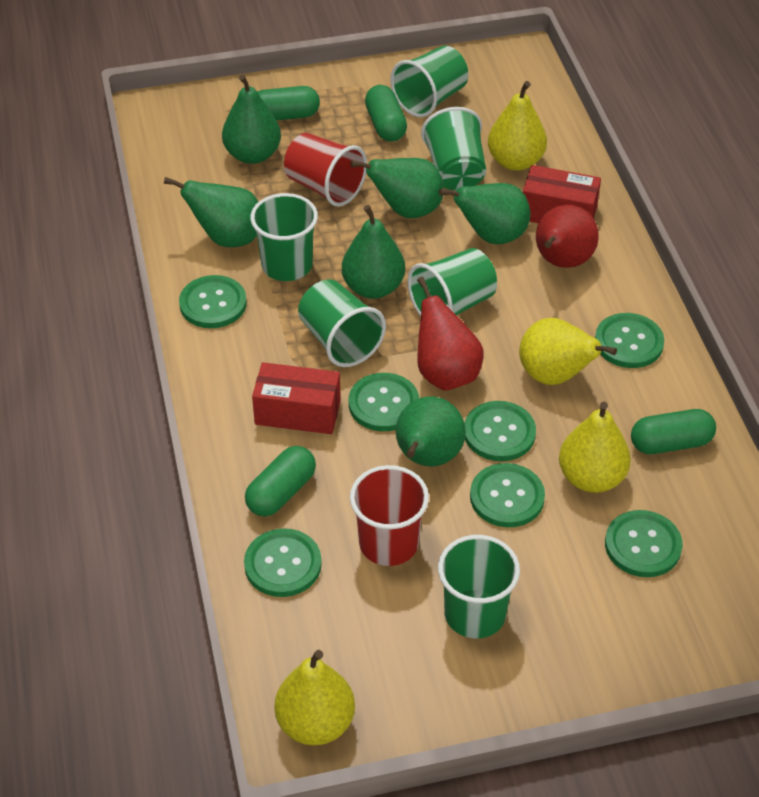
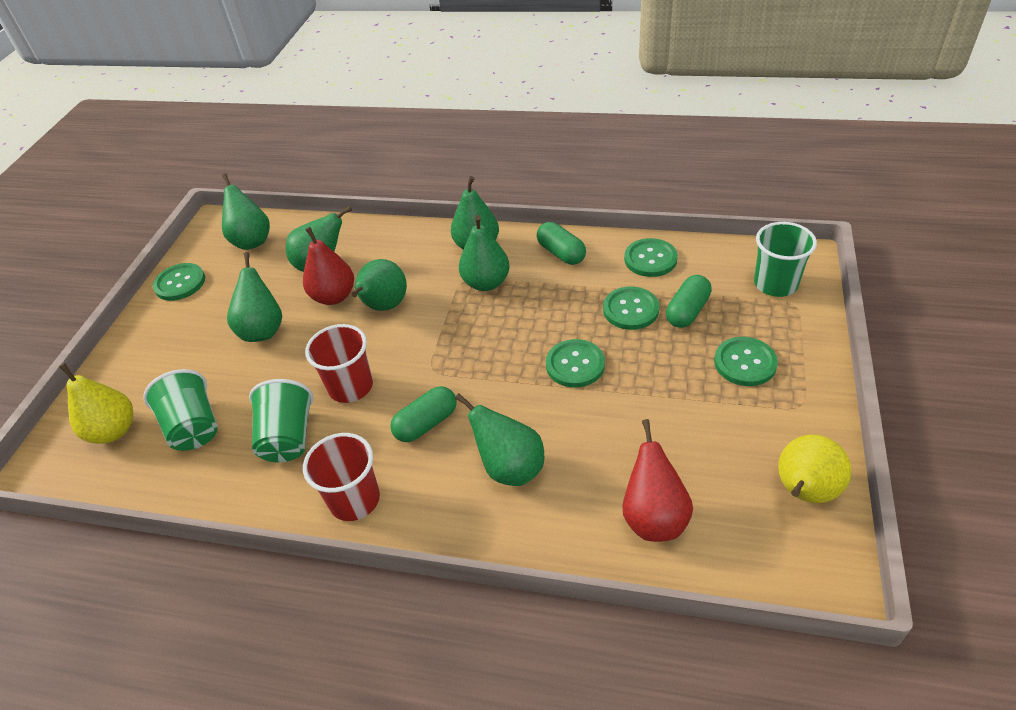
green button: 7 -> 5
green capsule: 4 -> 3
green cup: 6 -> 3
green pear: 6 -> 7
red box: 2 -> 0
yellow pear: 4 -> 2

